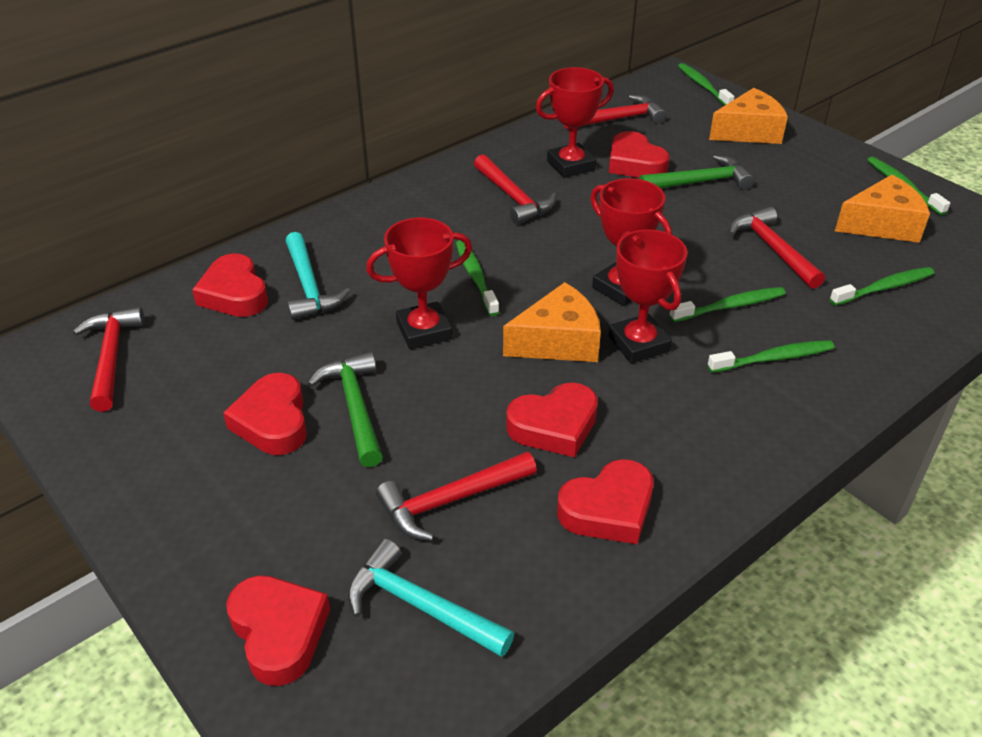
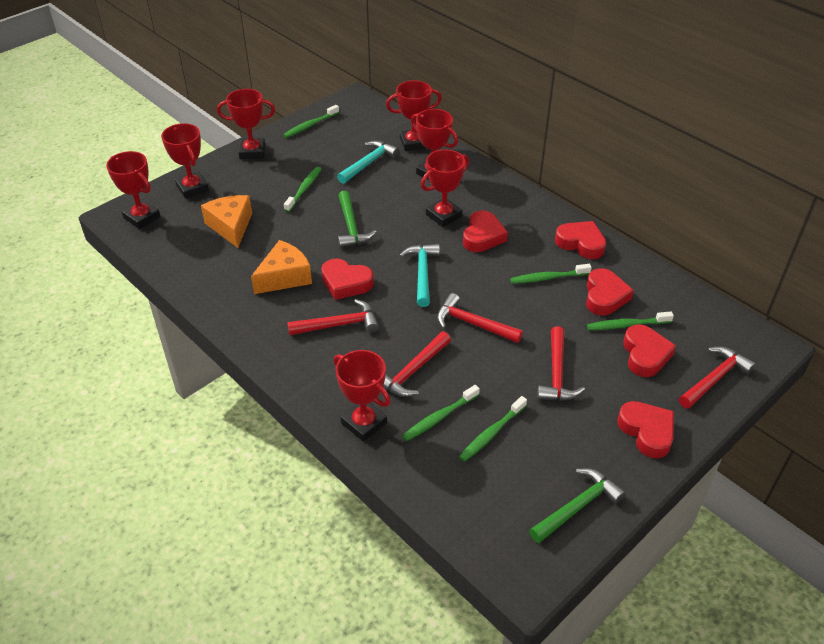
orange cheese: 3 -> 2
red trophy: 4 -> 7

